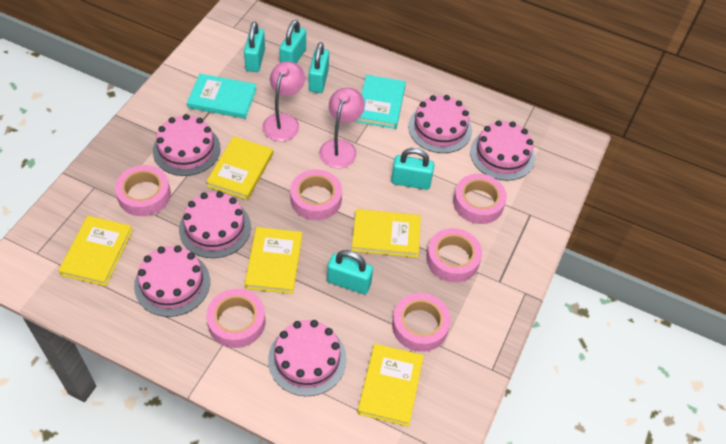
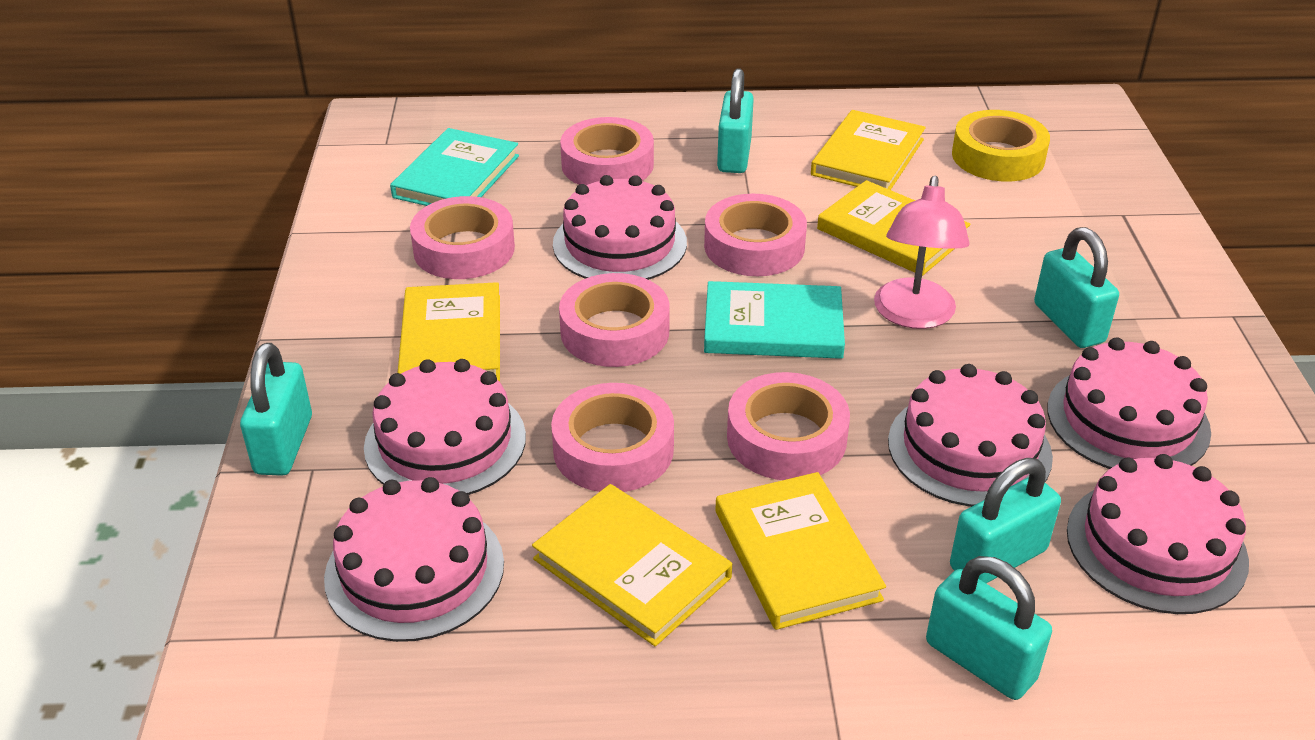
pink lamp: 2 -> 1
yellow tape: 0 -> 1

